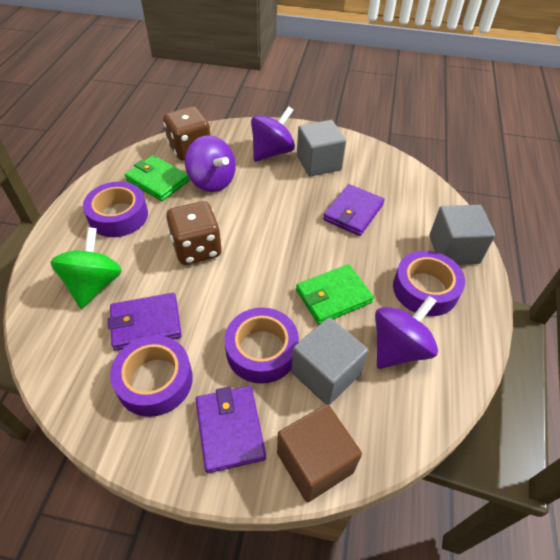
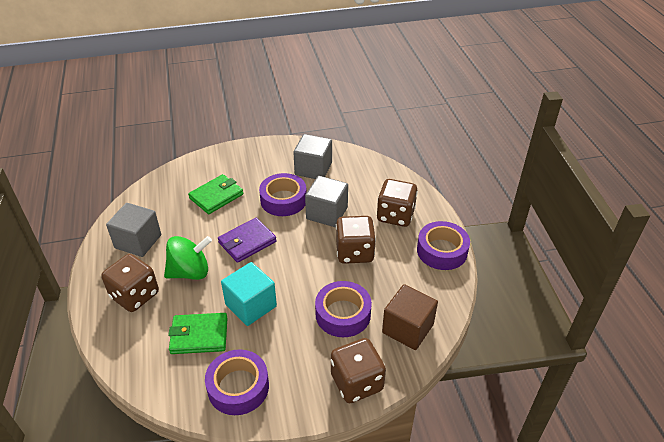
brown dice: 2 -> 4
purple spinning top: 3 -> 0
purple wallet: 3 -> 1
turquoise cube: 0 -> 1

